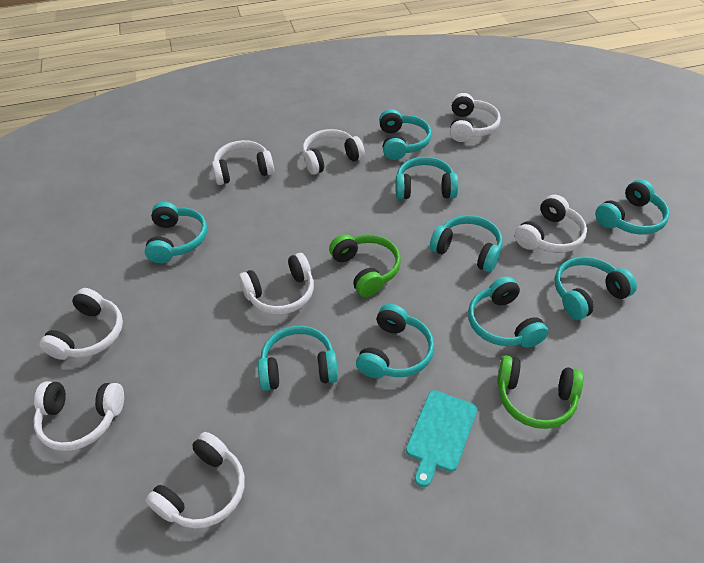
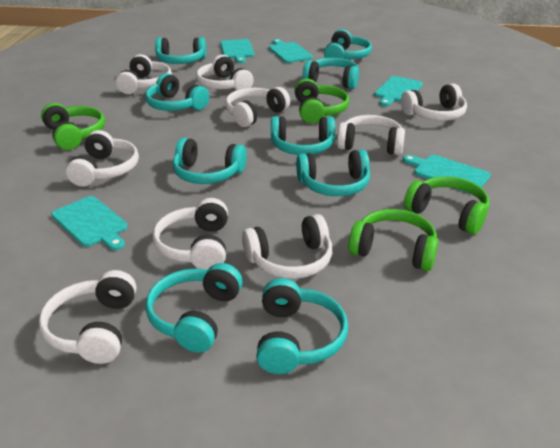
green headphones: 2 -> 4
turquoise cutting board: 1 -> 5
white headphones: 8 -> 9

